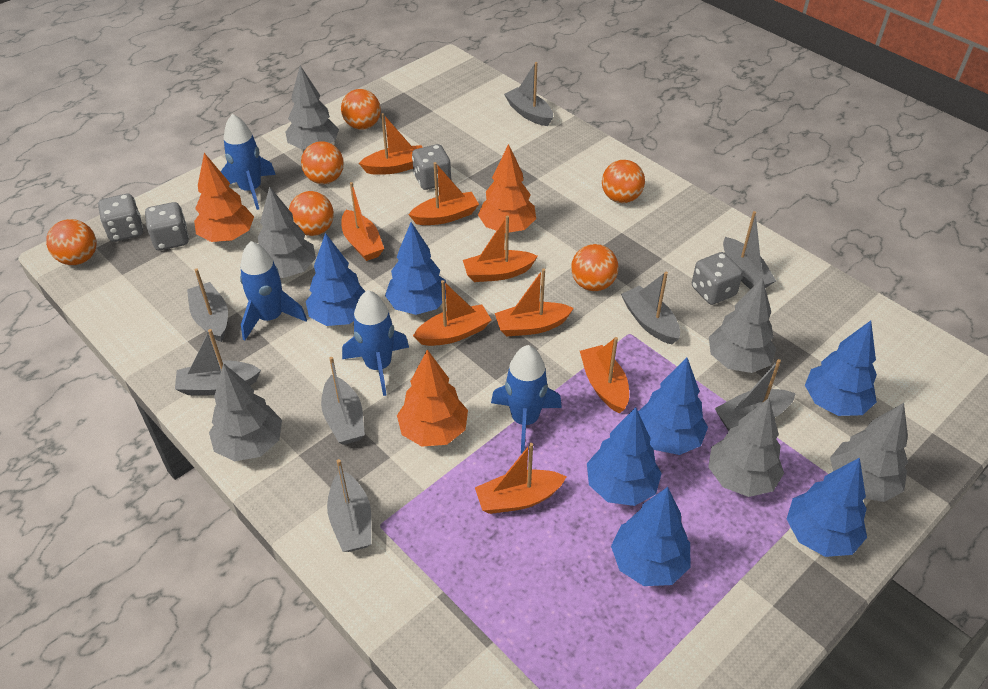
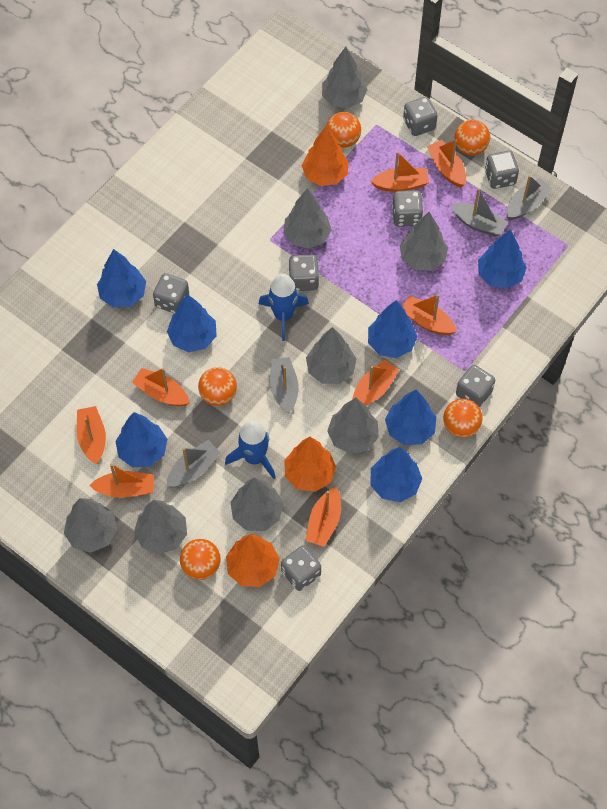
blue rocket: 4 -> 2
grey boat: 8 -> 4
grey dice: 4 -> 7
grey tree: 6 -> 8
orange ball: 6 -> 5

